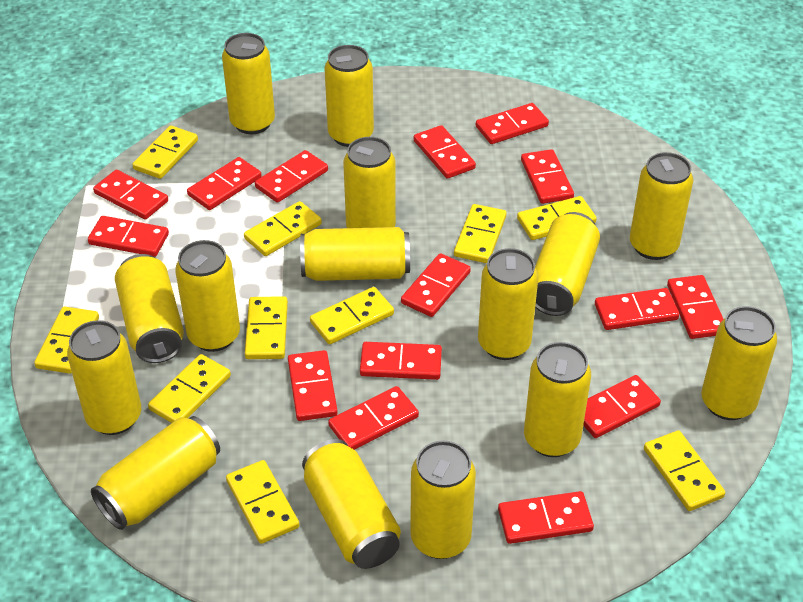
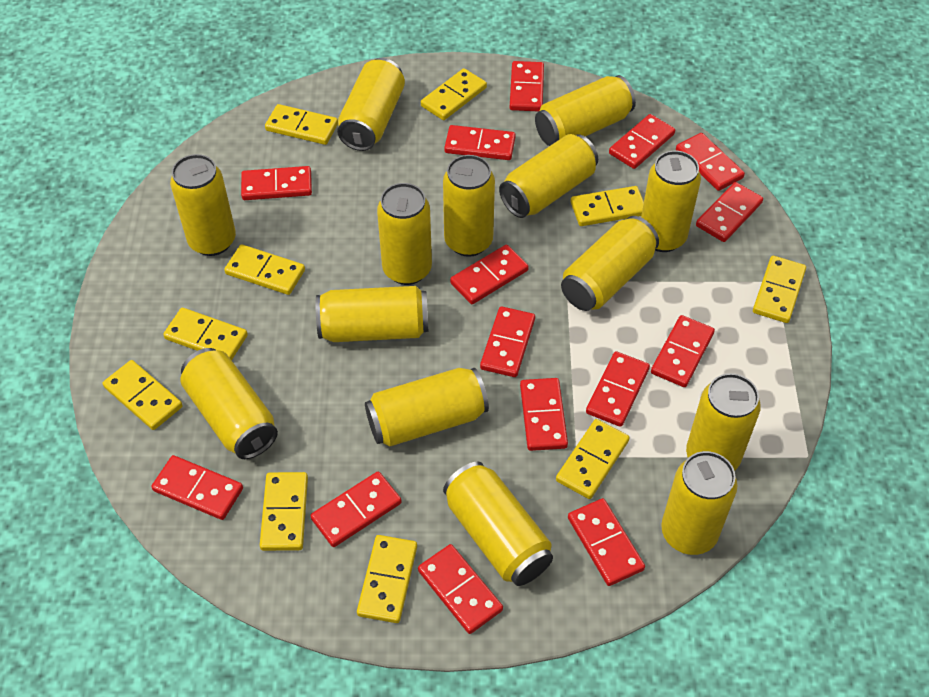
yellow can: 15 -> 14

